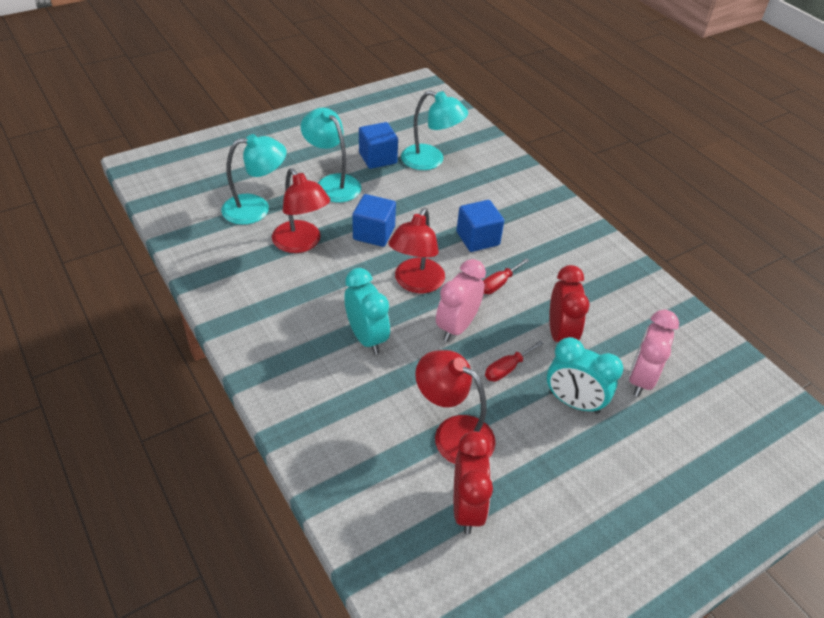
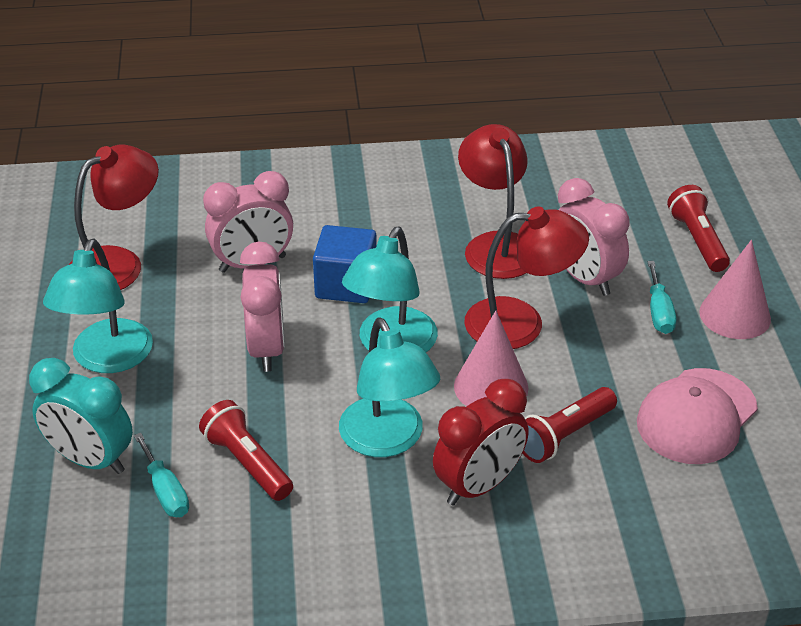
blue cube: 3 -> 1
pink cap: 0 -> 1
pink clock: 2 -> 3
pink cone: 0 -> 2
red clock: 2 -> 1
red flashlight: 0 -> 3
red screwdriver: 2 -> 0
turquoise clock: 2 -> 1
turquoise screwdriver: 0 -> 2

